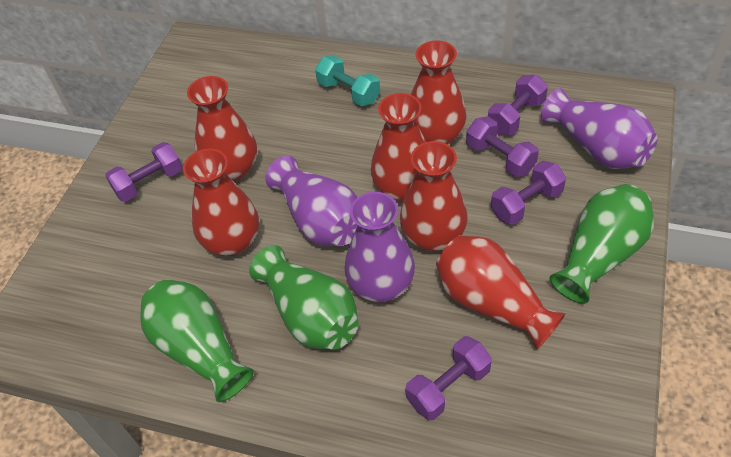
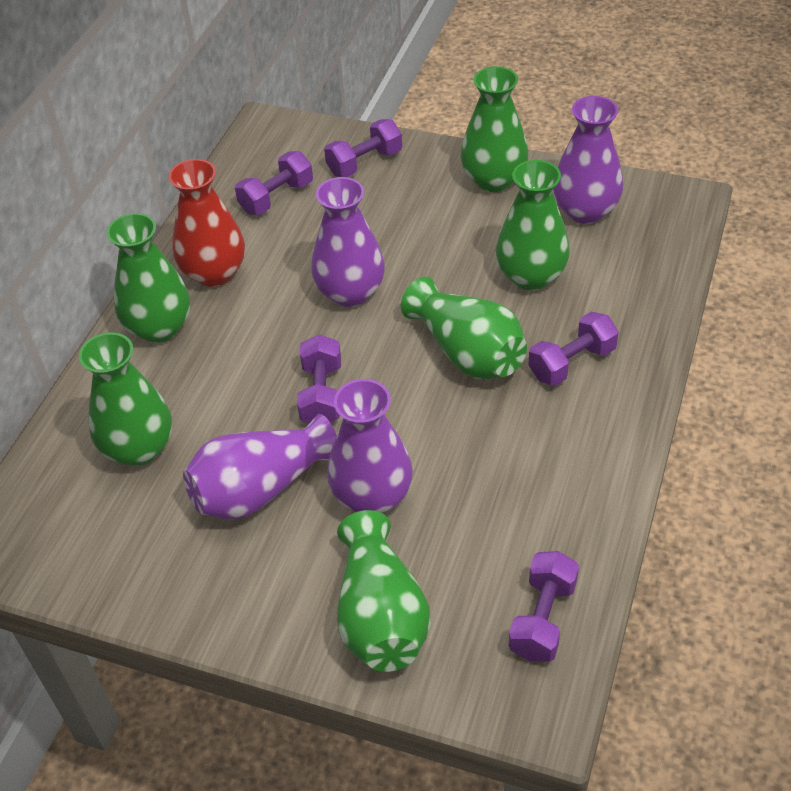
green vase: 3 -> 6
purple vase: 3 -> 4
red vase: 6 -> 1
turquoise dumbbell: 1 -> 0

